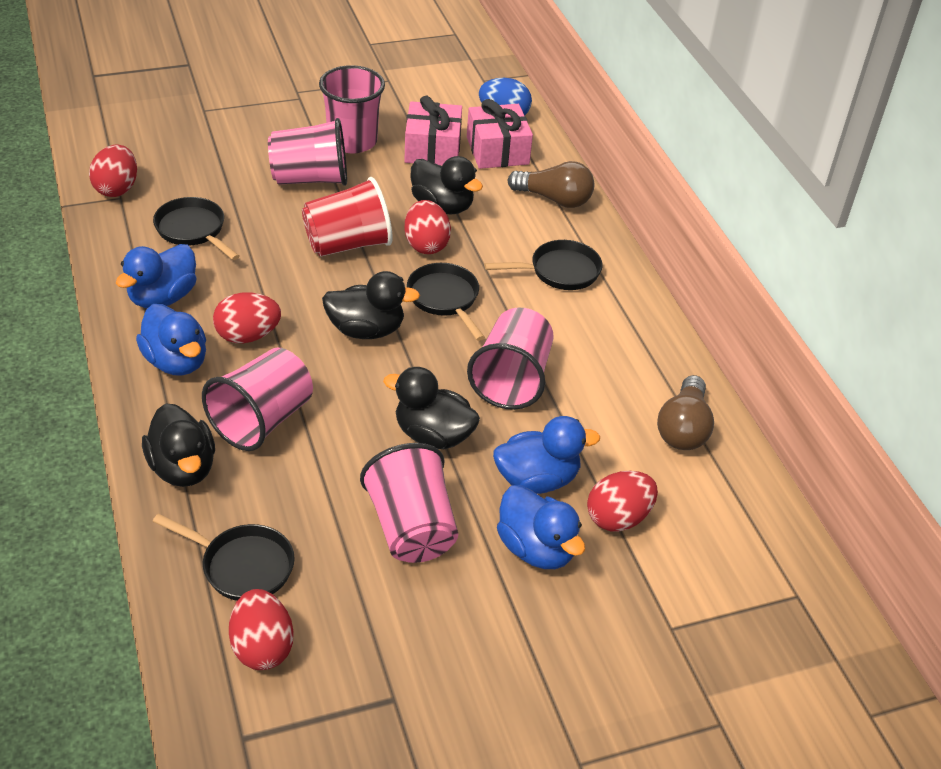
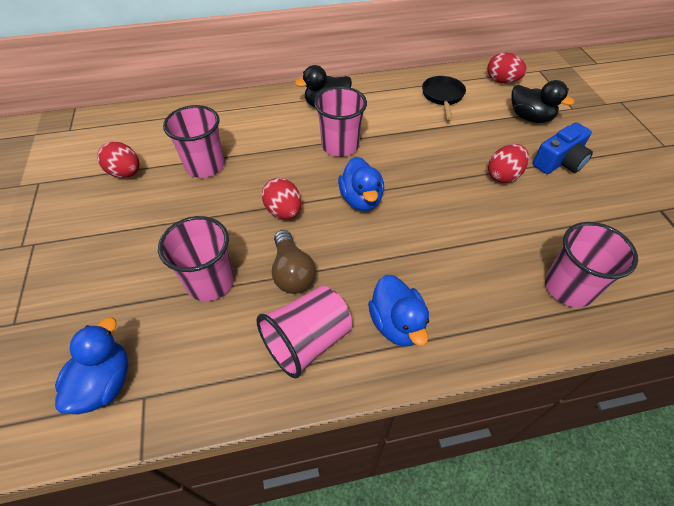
black duck: 4 -> 2
black pan: 4 -> 1
blue camera: 0 -> 1
blue duck: 4 -> 3
blue egg: 1 -> 0
brown light bulb: 2 -> 1
pink gift: 2 -> 0
red cup: 1 -> 0
red egg: 5 -> 4

